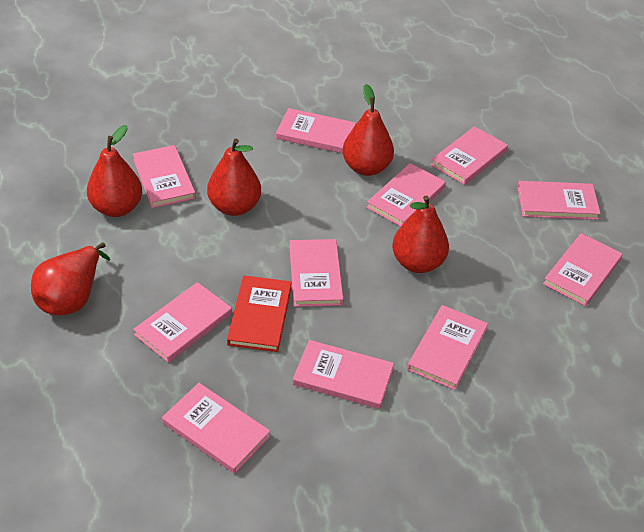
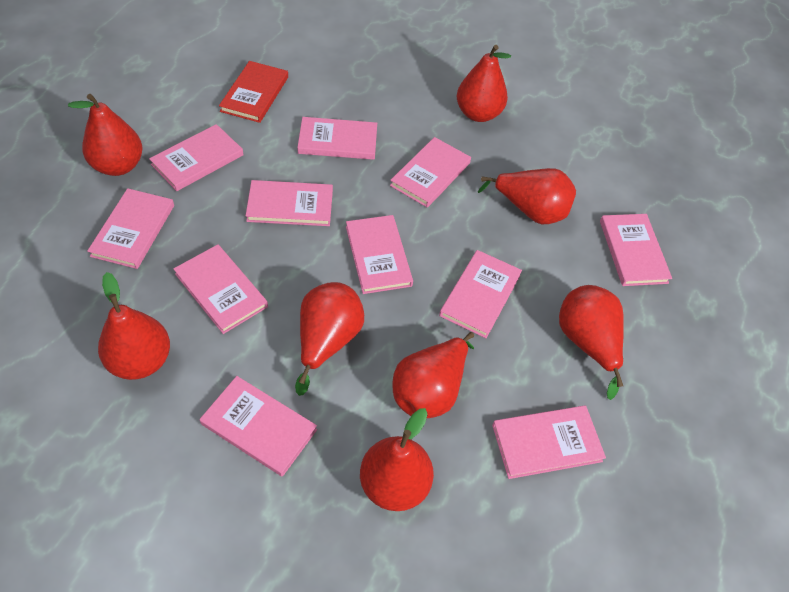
red pear: 5 -> 8

